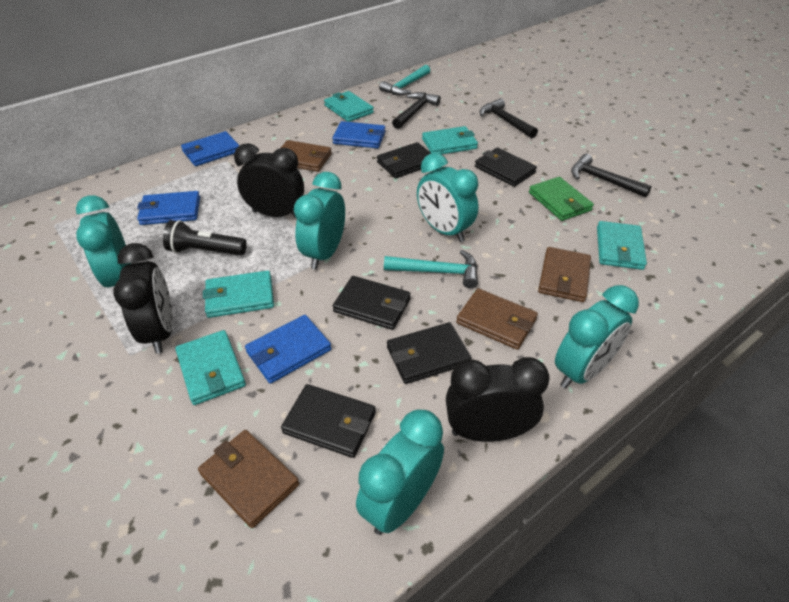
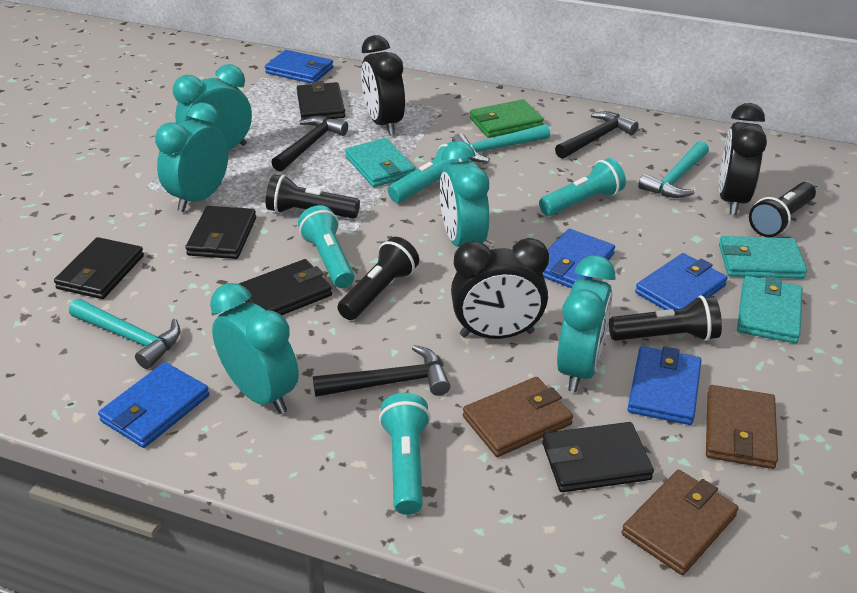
black flashlight: 1 -> 4
blue wallet: 4 -> 5
brown wallet: 4 -> 3
turquoise flashlight: 0 -> 4
turquoise hammer: 2 -> 3
turquoise wallet: 5 -> 3

